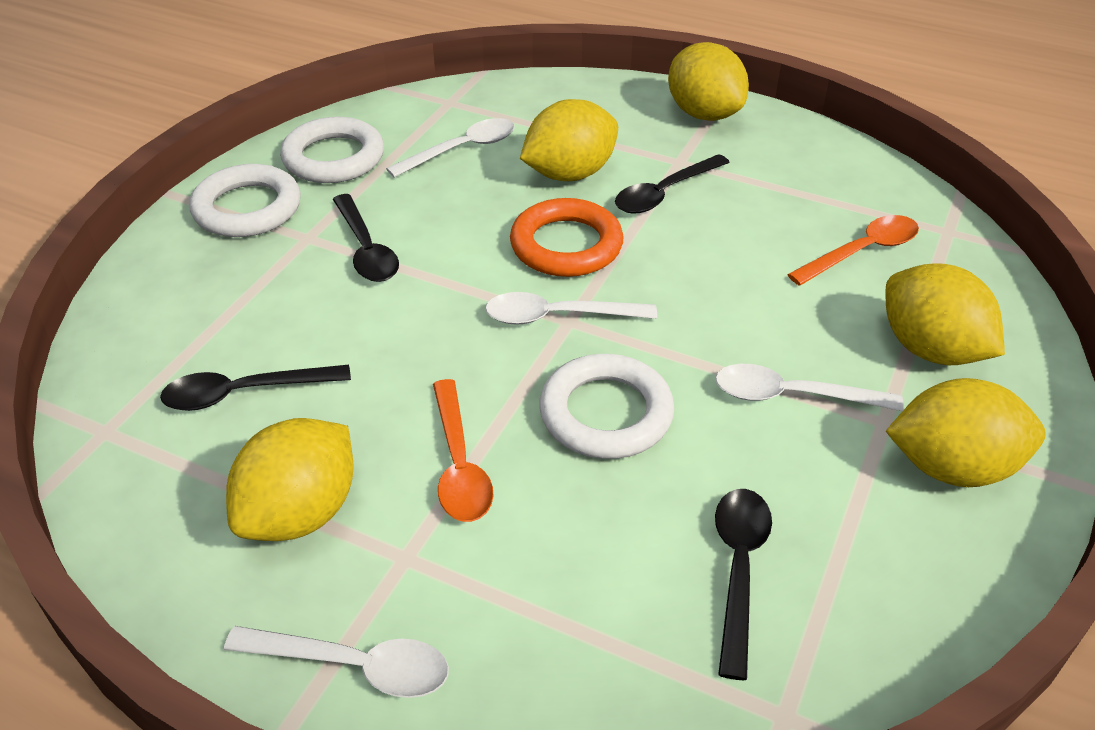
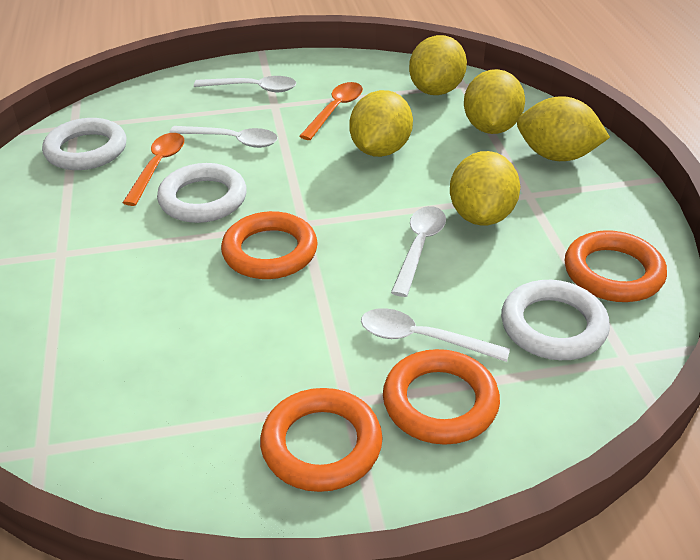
black spoon: 4 -> 0
orange ring: 1 -> 4

